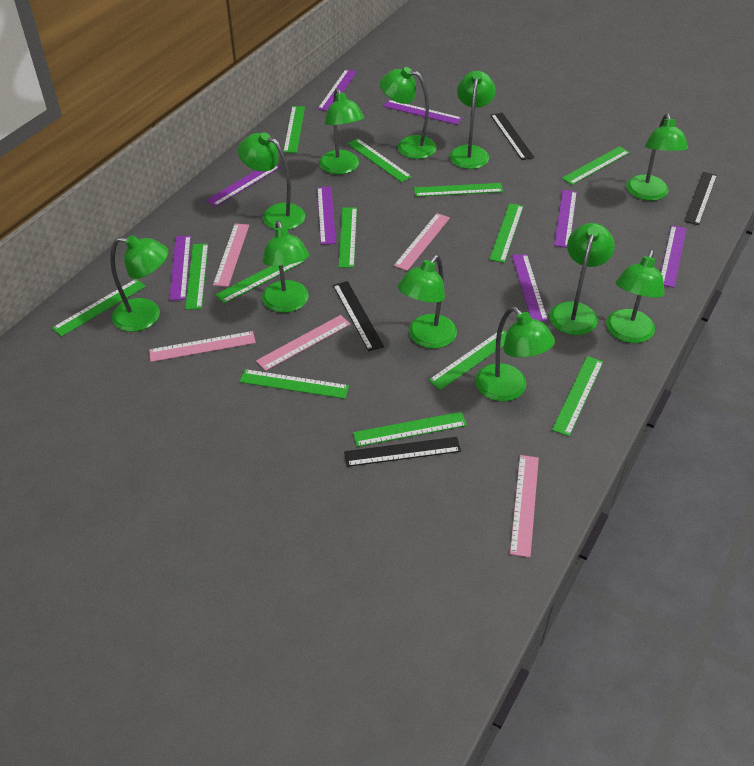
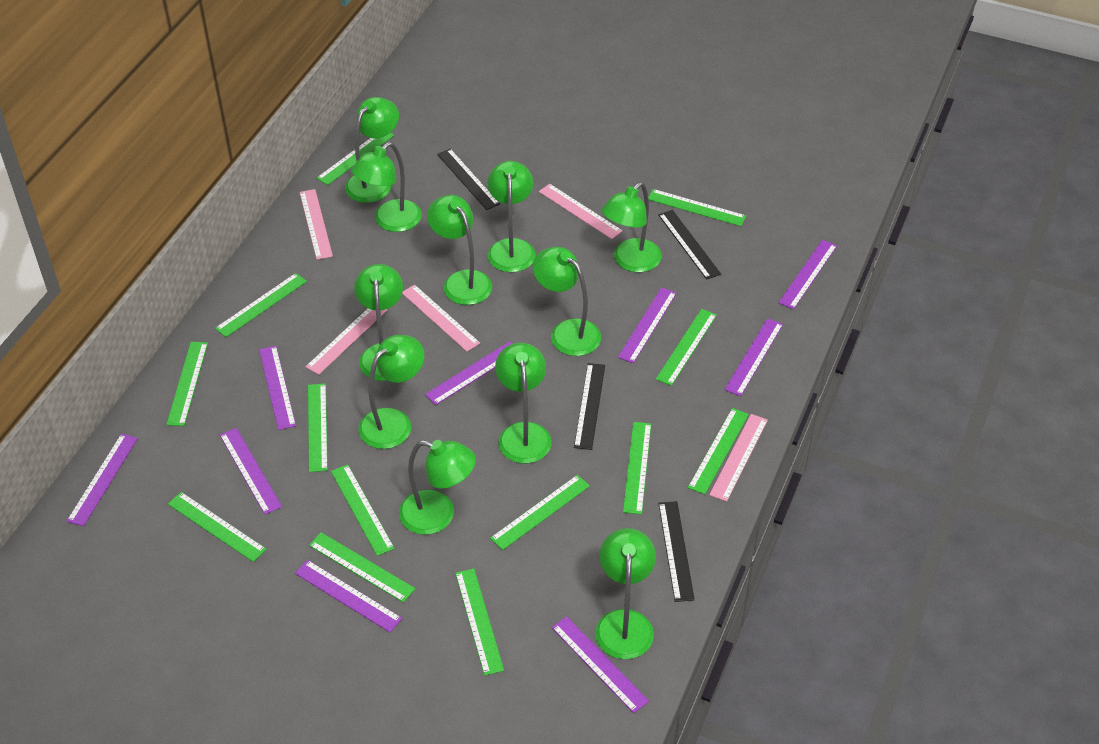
purple ruler: 8 -> 9

